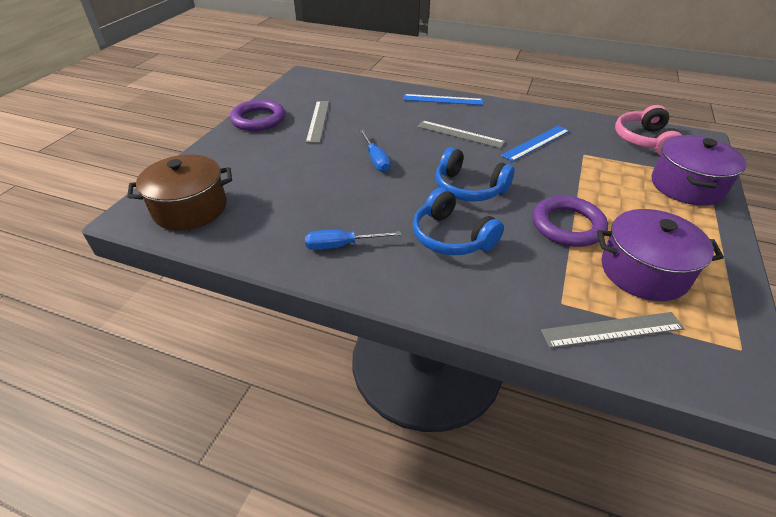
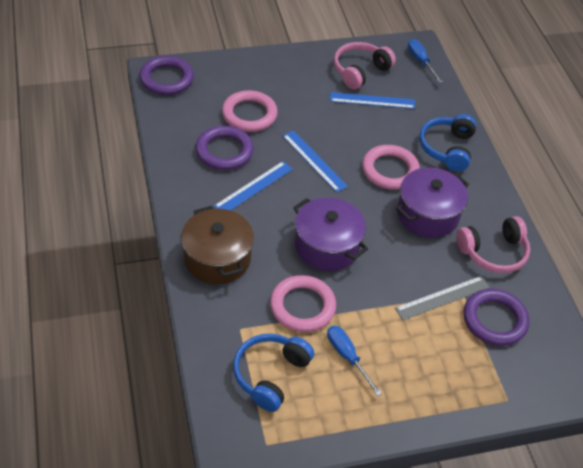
blue ruler: 2 -> 3
grey ruler: 3 -> 1
pink headphones: 1 -> 2
pink ring: 0 -> 3
purple ring: 2 -> 3

